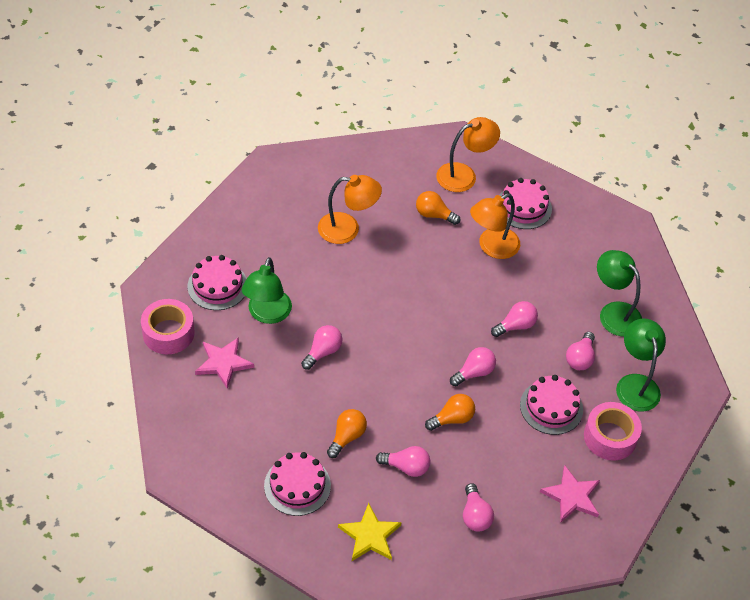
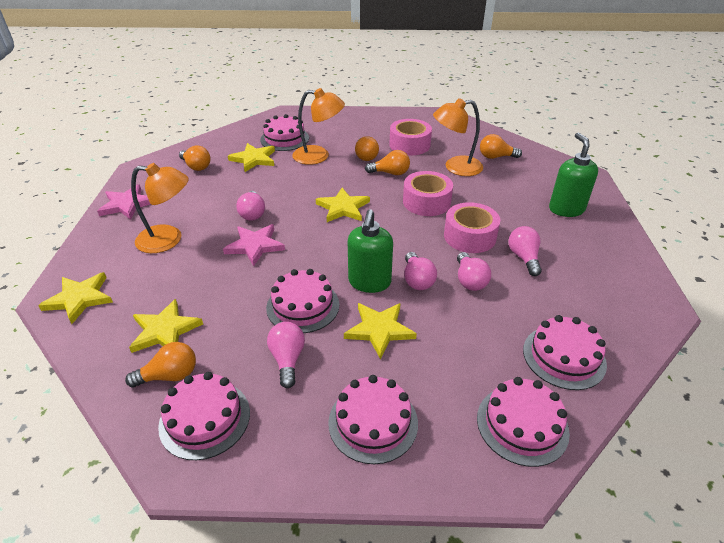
green lamp: 3 -> 0
green soap dispenser: 0 -> 2
orange light bulb: 3 -> 5
pink cake: 4 -> 6
pink light bulb: 6 -> 5
pink tape: 2 -> 3
yellow star: 1 -> 5

